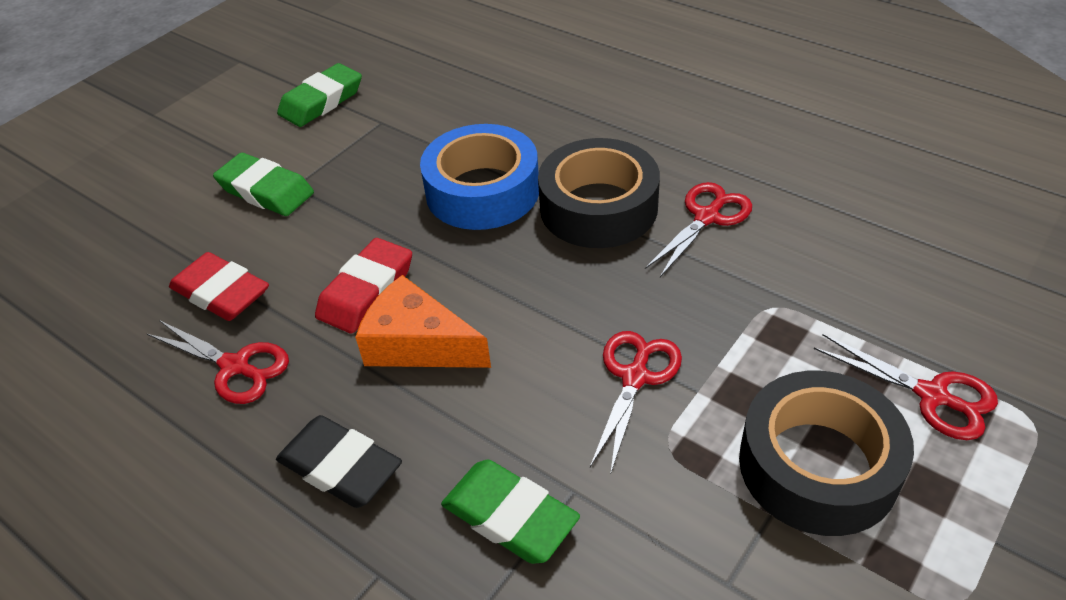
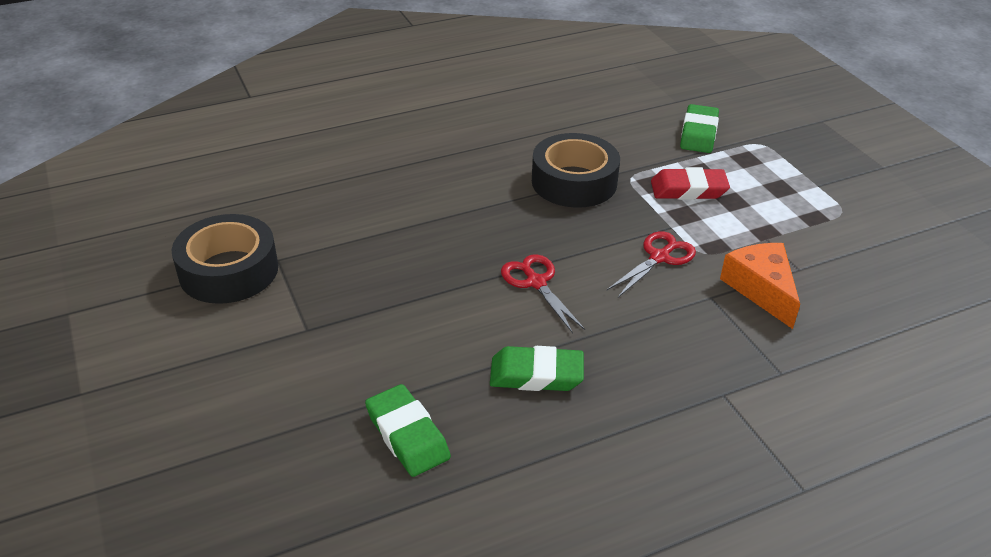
black eraser: 1 -> 0
blue tape: 1 -> 0
red eraser: 2 -> 1
red scissors: 4 -> 2

